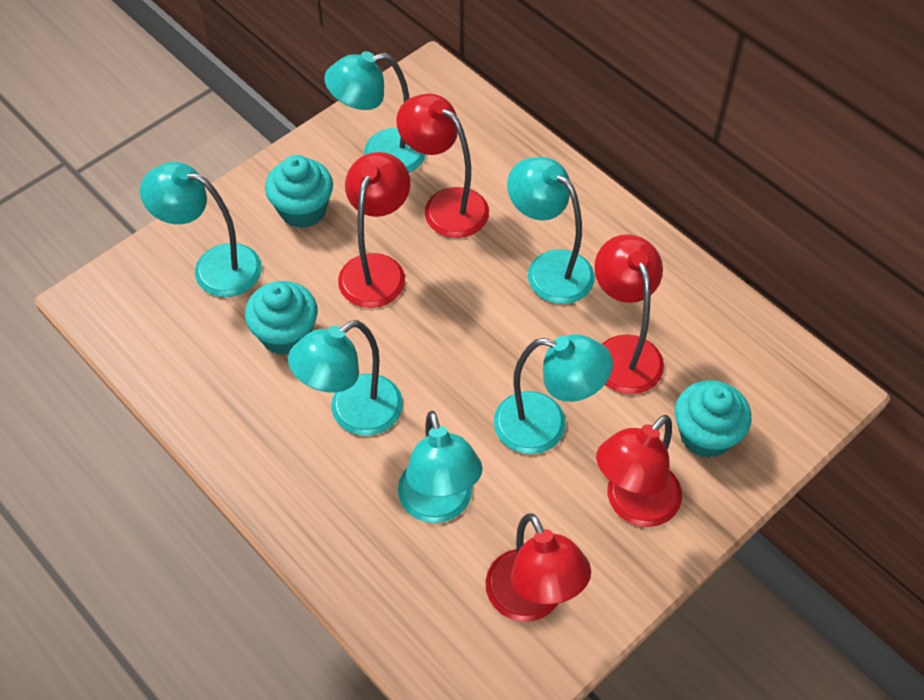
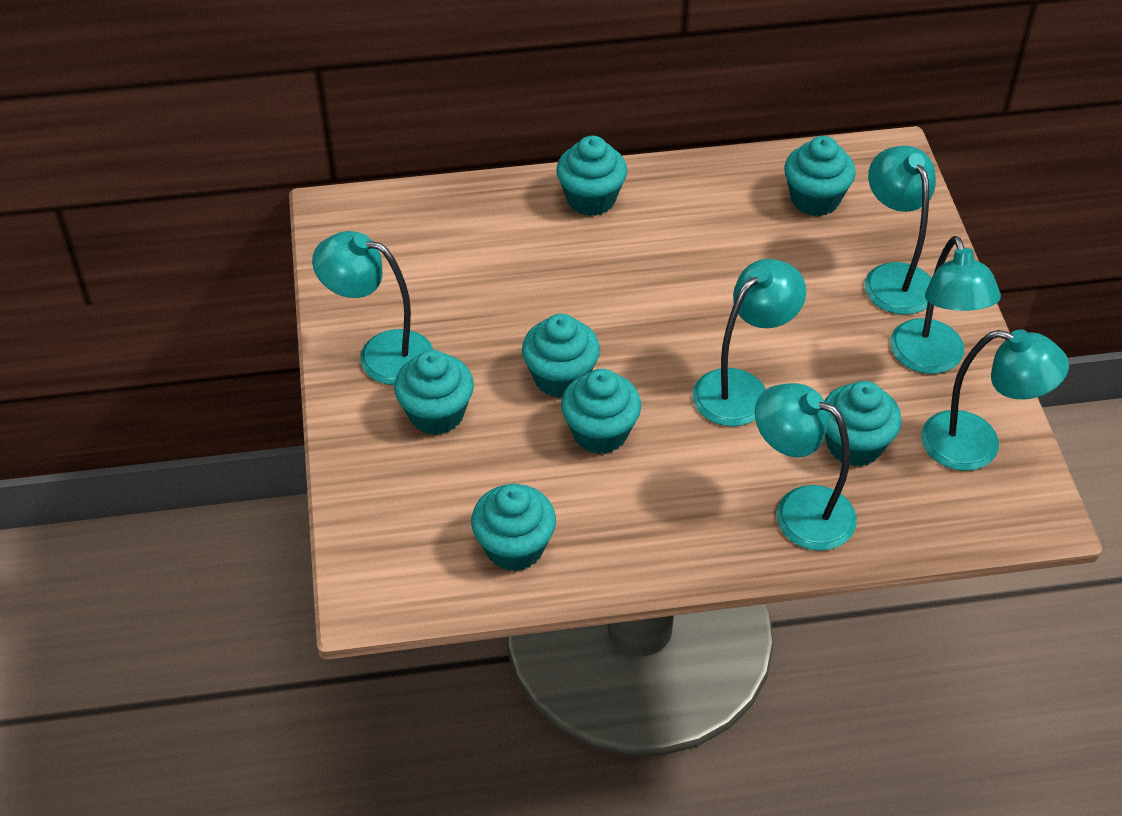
red lamp: 5 -> 0
turquoise cupcake: 3 -> 7

